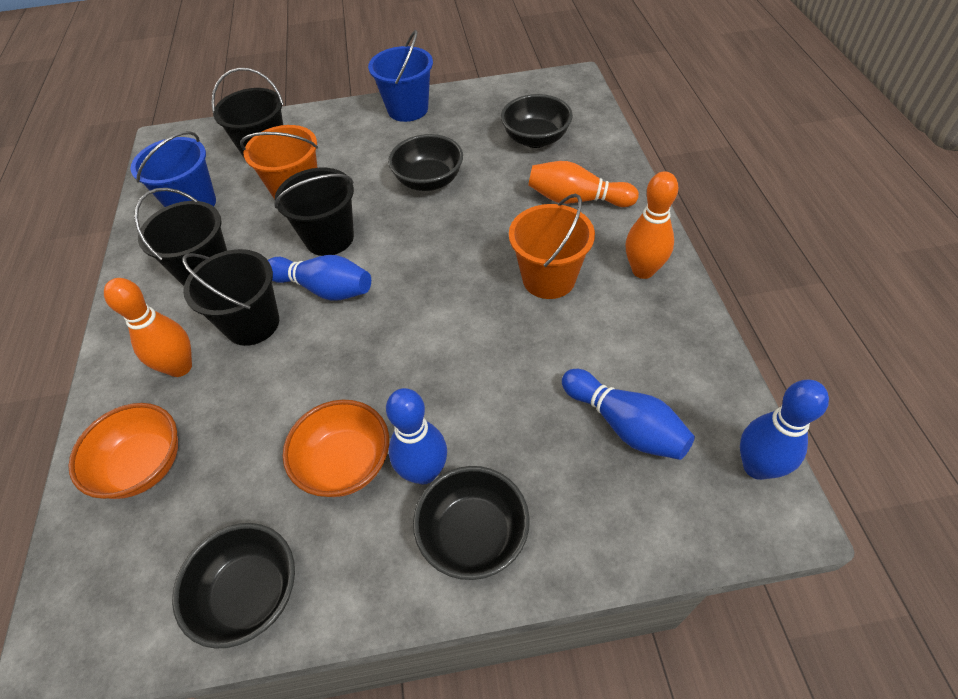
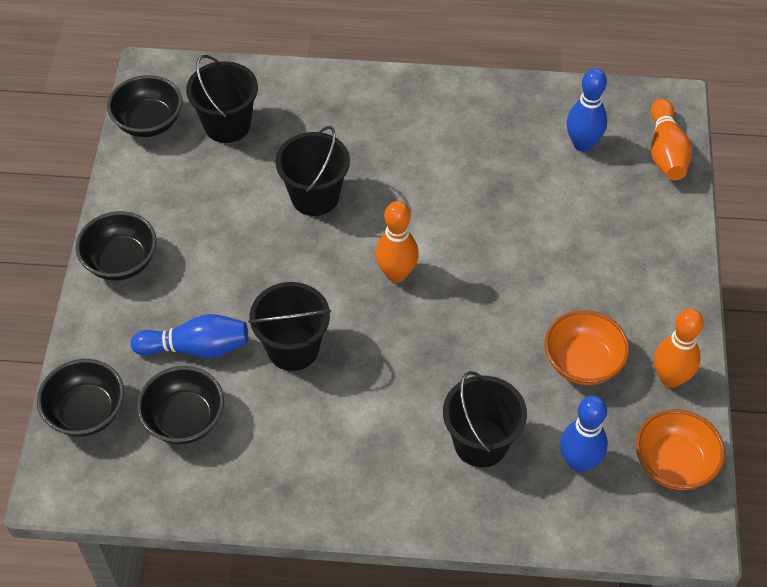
blue bowling pin: 4 -> 3
blue bucket: 2 -> 0
orange bucket: 2 -> 0

